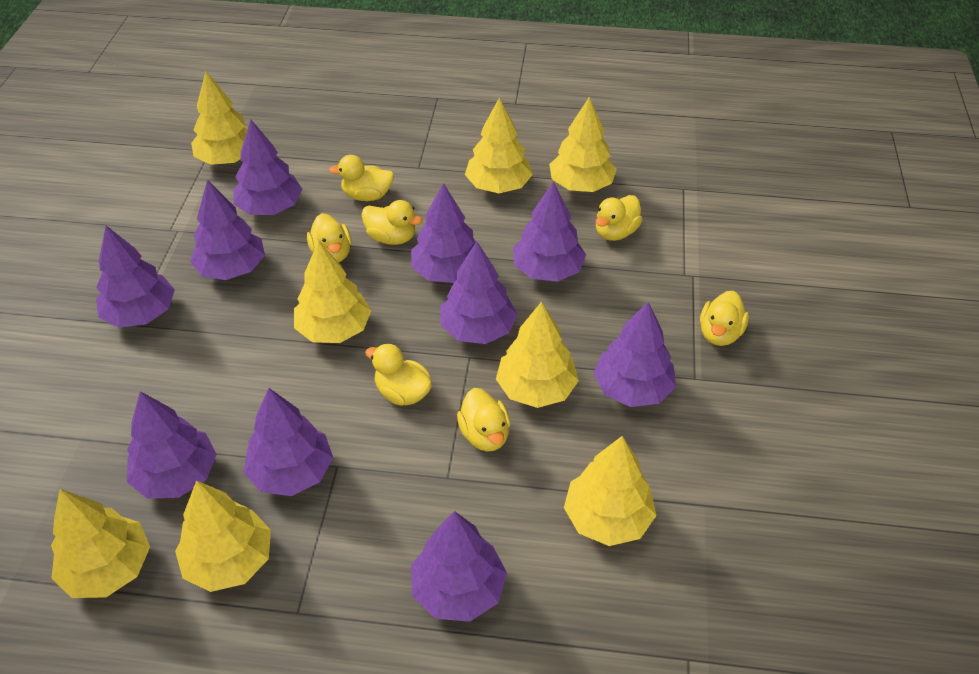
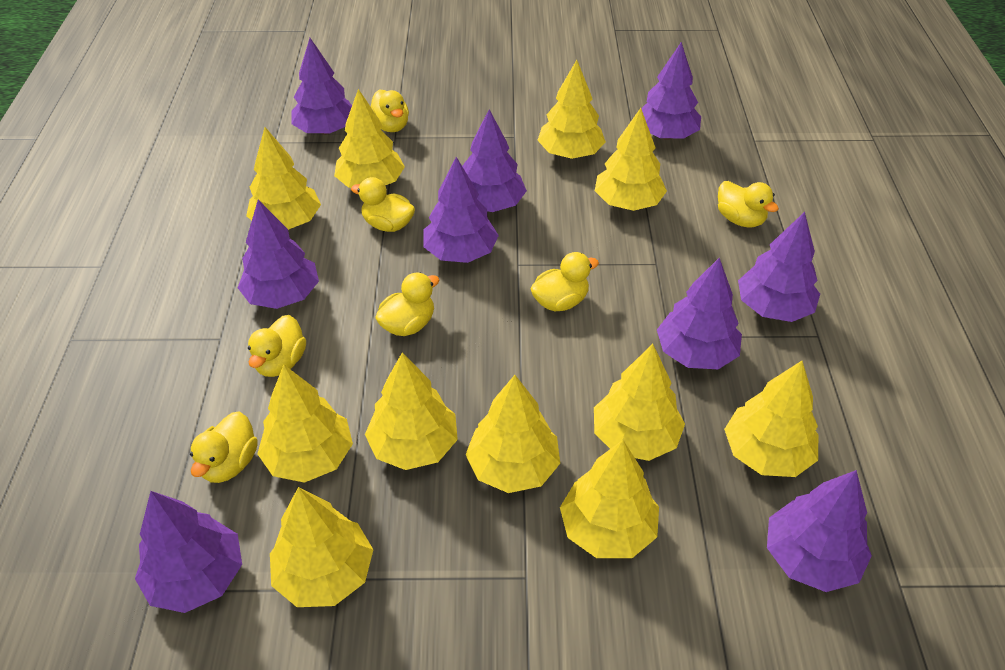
purple tree: 10 -> 9
yellow tree: 8 -> 11

